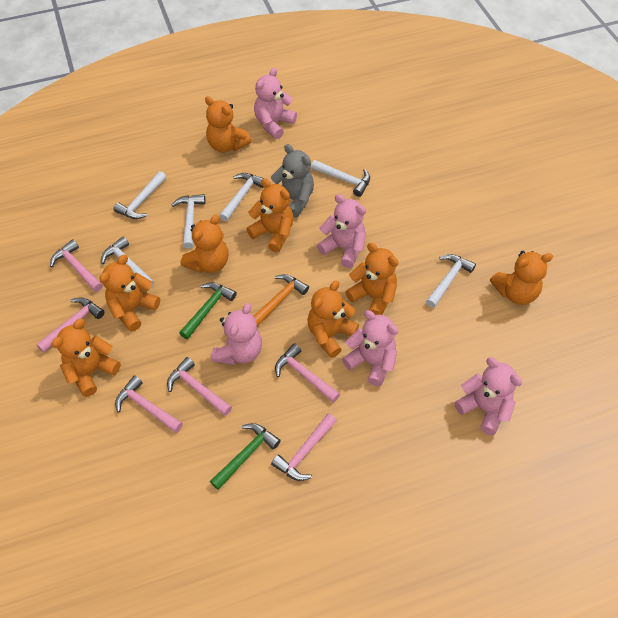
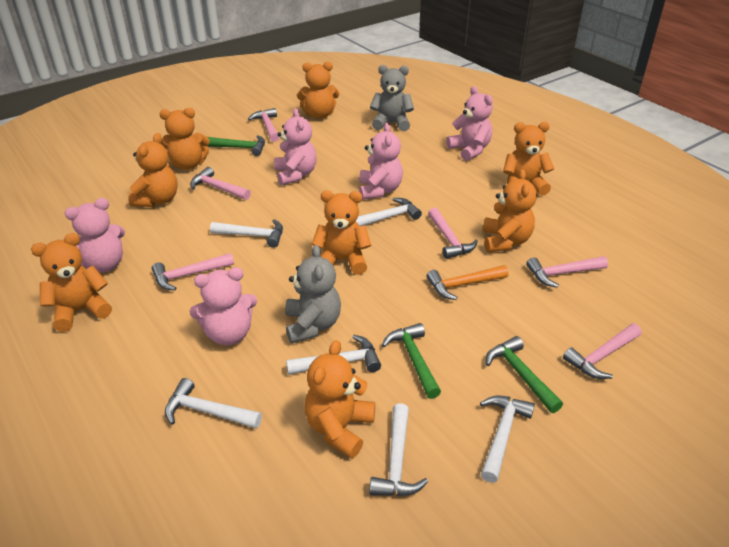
green hammer: 2 -> 3
grey teddy bear: 1 -> 2

